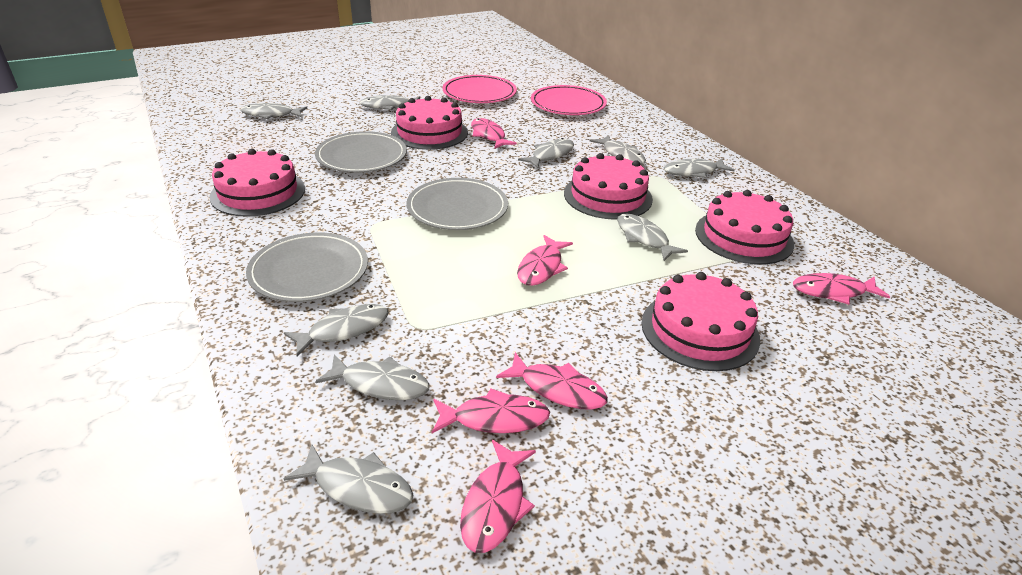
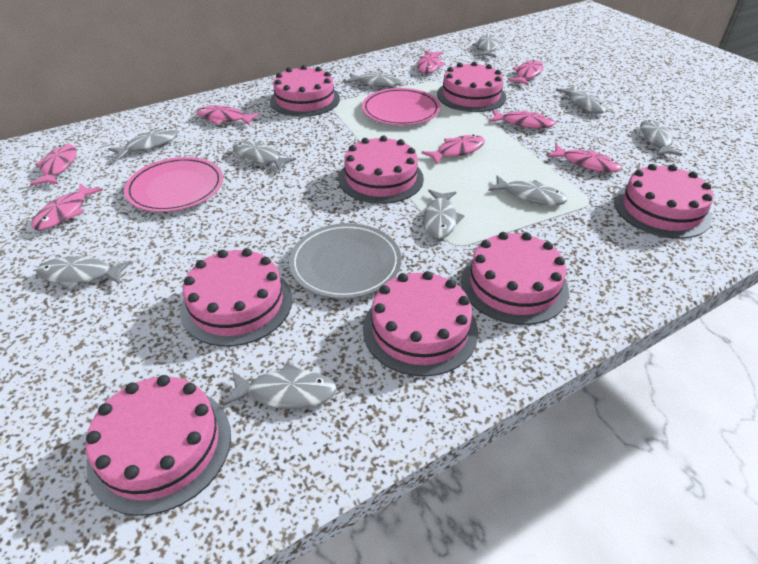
grey fish: 9 -> 10
grey plate: 3 -> 1
pink cake: 5 -> 8
pink fish: 6 -> 8

